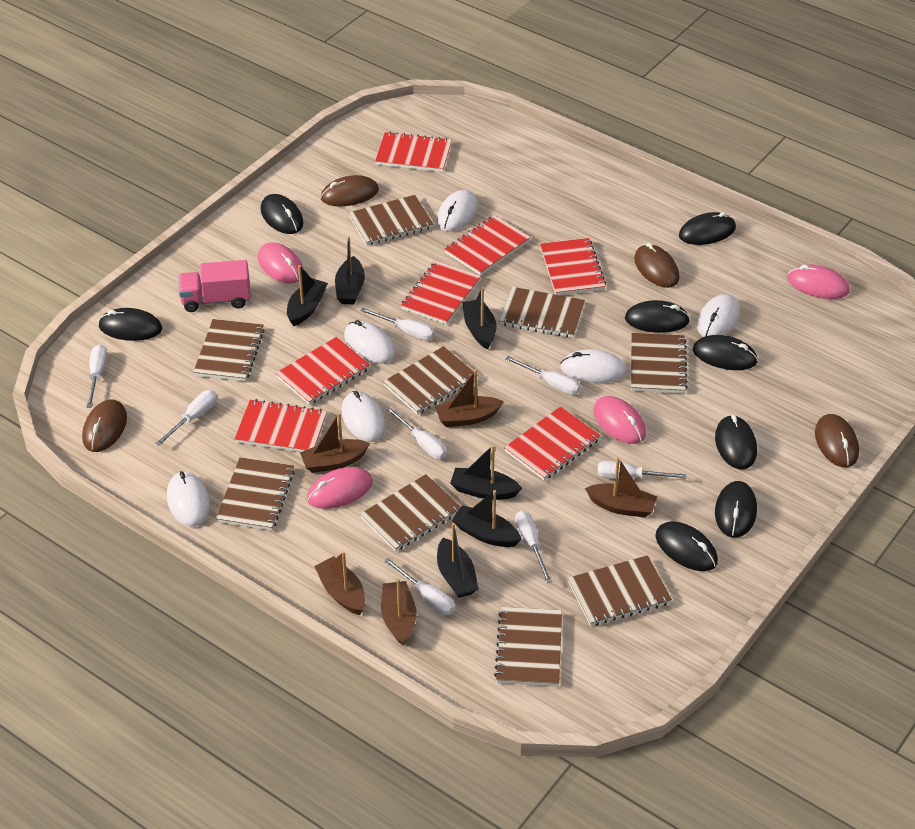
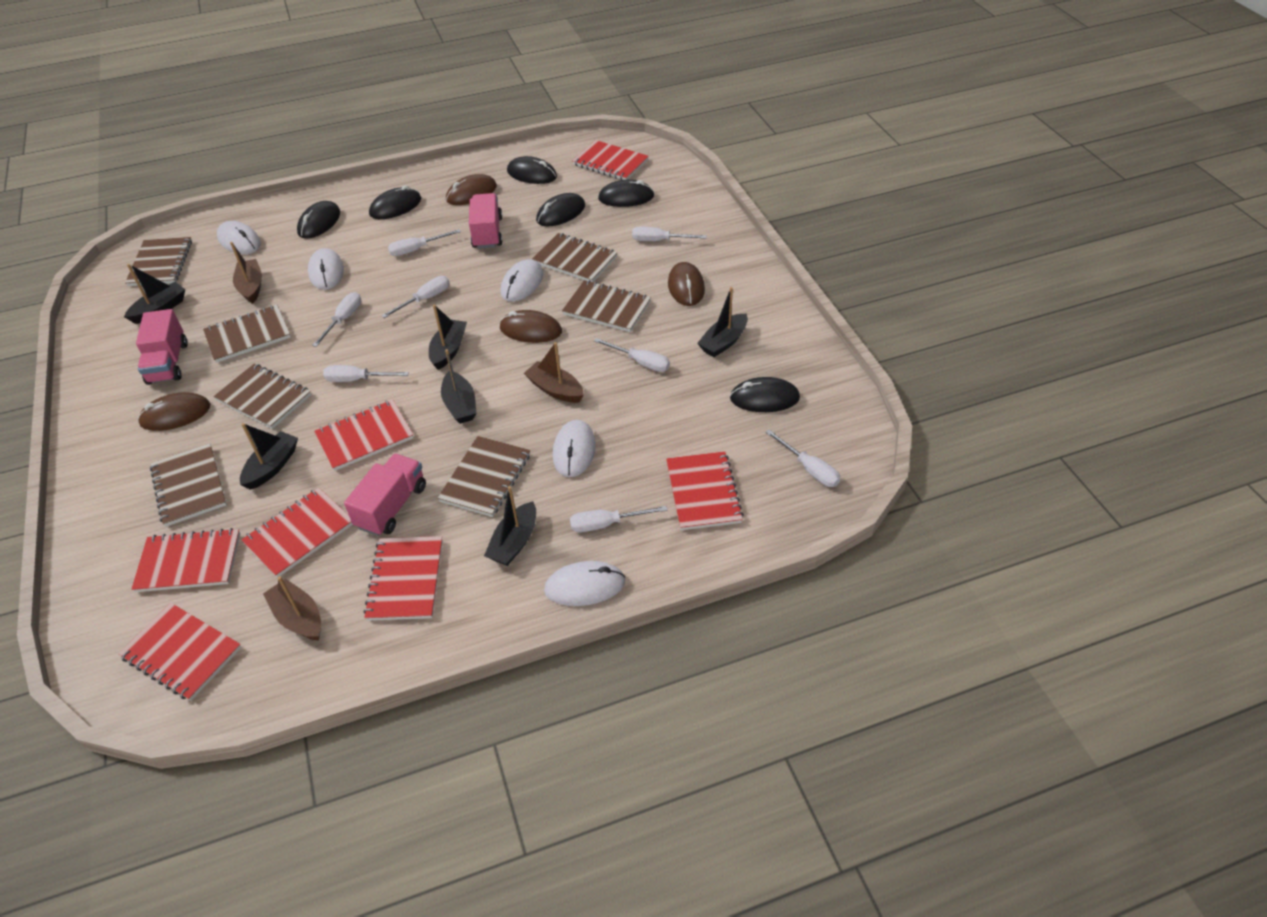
black mouse: 8 -> 6
brown boat: 5 -> 3
brown notebook: 9 -> 7
pink mouse: 4 -> 0
pink truck: 1 -> 3
white mouse: 6 -> 5

